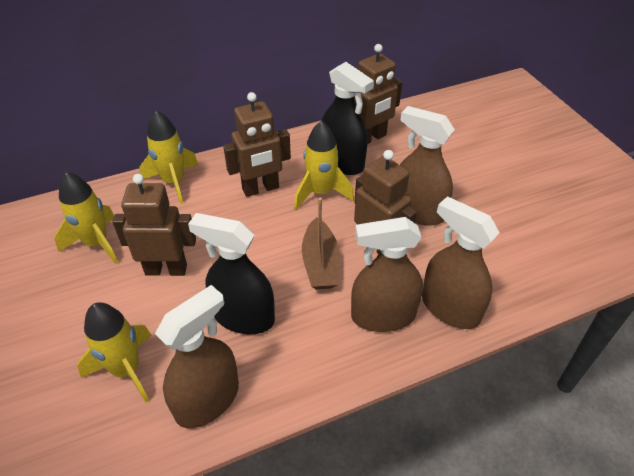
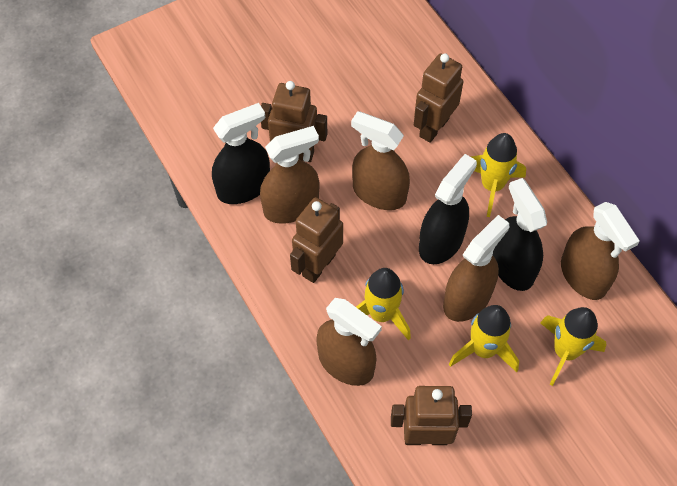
black spray bottle: 2 -> 3
brown boat: 1 -> 0
brown spray bottle: 4 -> 5

